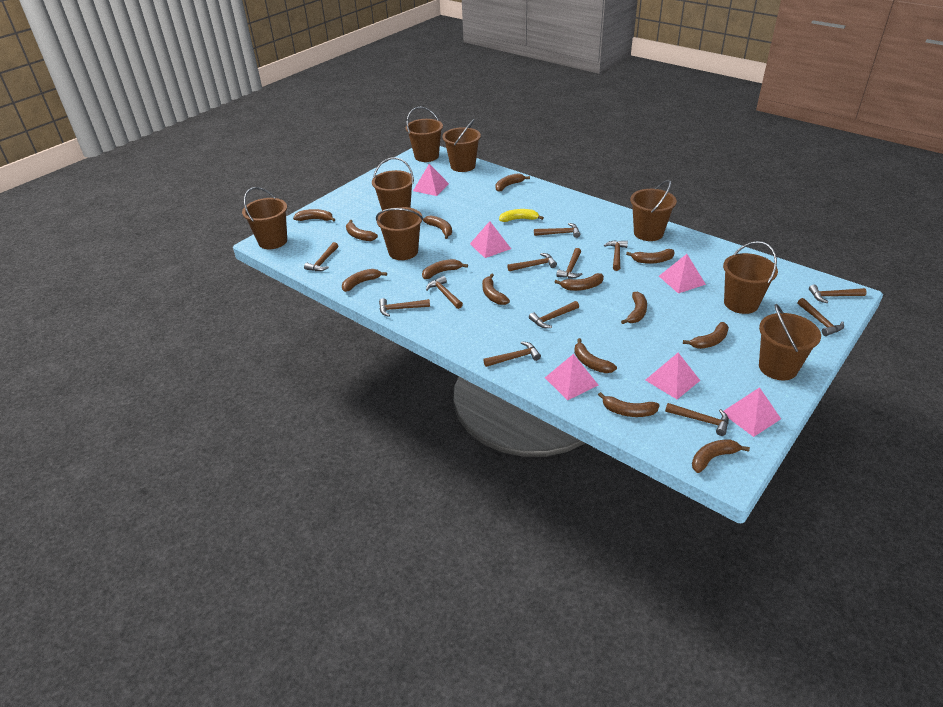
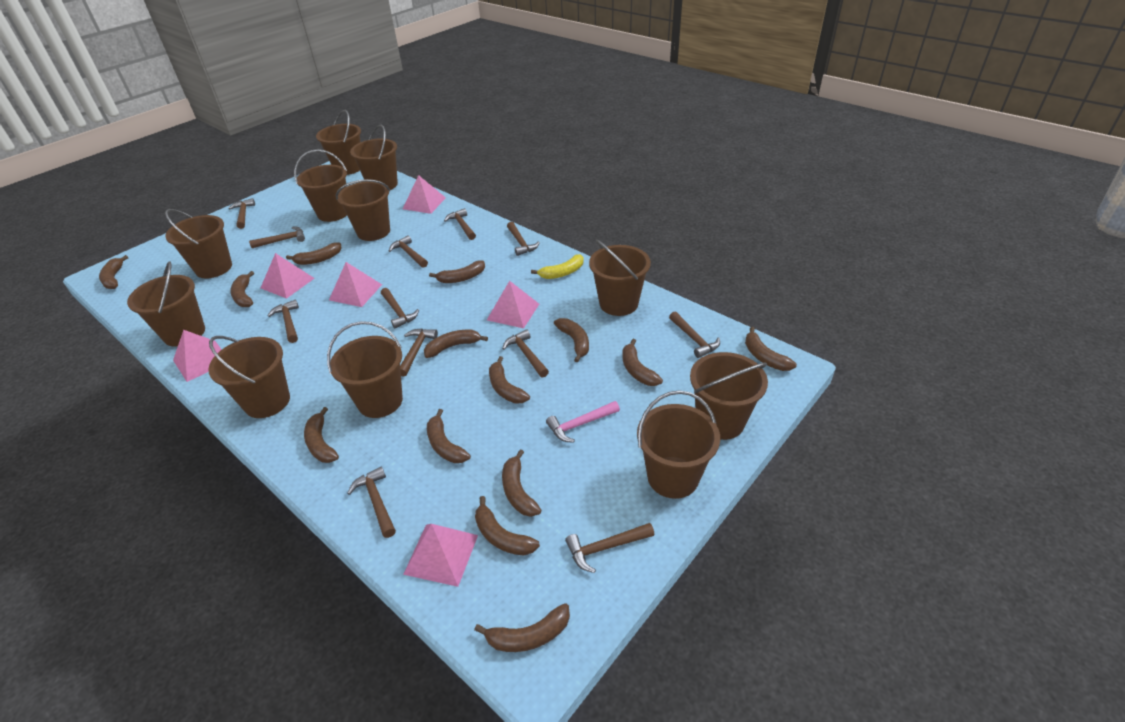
brown bucket: 8 -> 11
pink hammer: 0 -> 1

